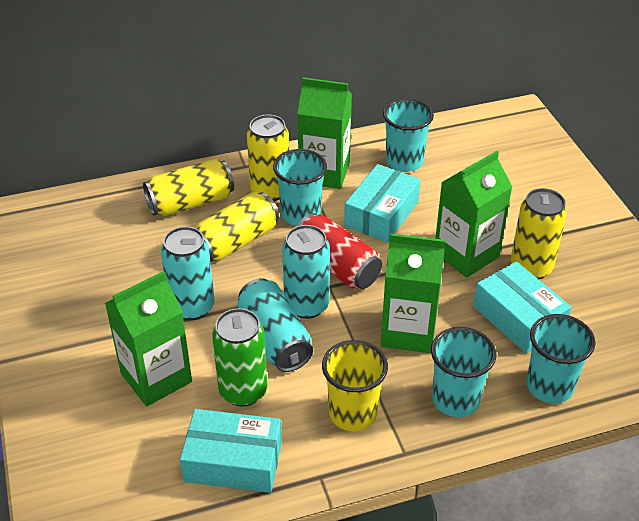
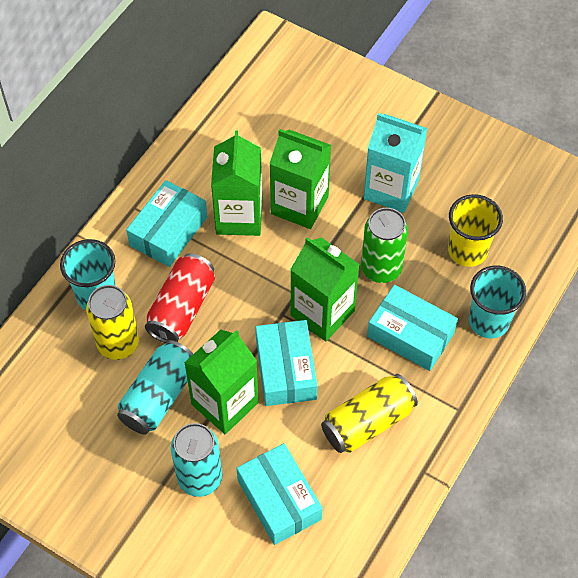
turquoise box: 3 -> 4
turquoise can: 3 -> 2
turquoise carton: 0 -> 1
turquoise cup: 4 -> 2
yellow can: 4 -> 2

